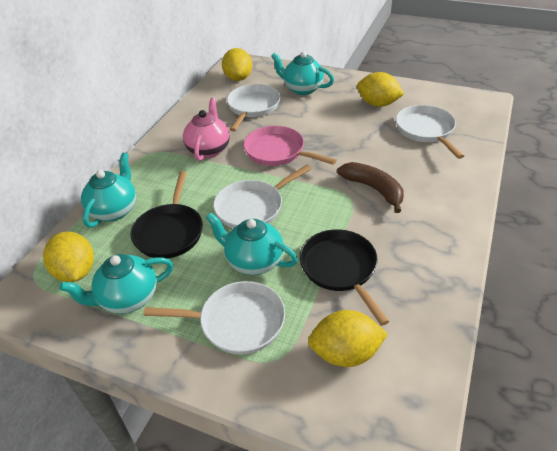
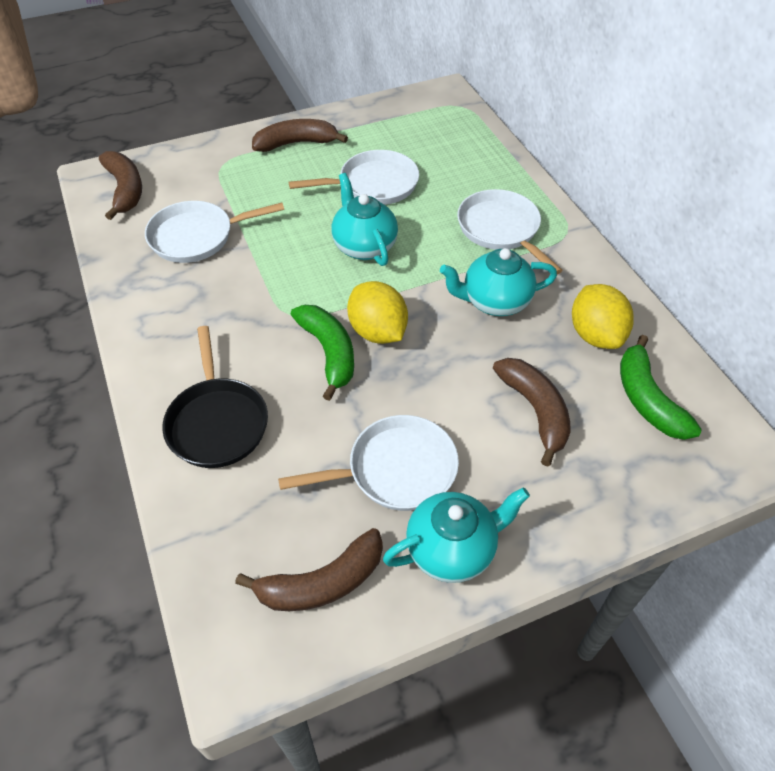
black pan: 2 -> 1
brown banana: 1 -> 4
green banana: 0 -> 2
pink pan: 1 -> 0
pink teapot: 1 -> 0
turquoise teapot: 4 -> 3
yellow lemon: 4 -> 2

